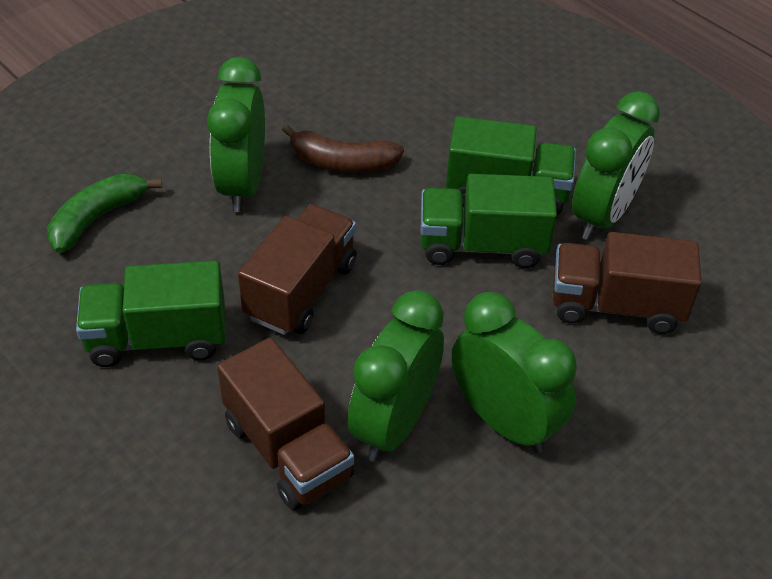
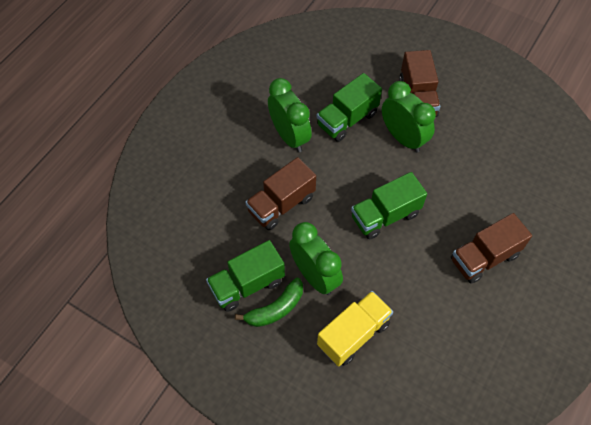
brown banana: 1 -> 0
green clock: 4 -> 3
yellow truck: 0 -> 1

